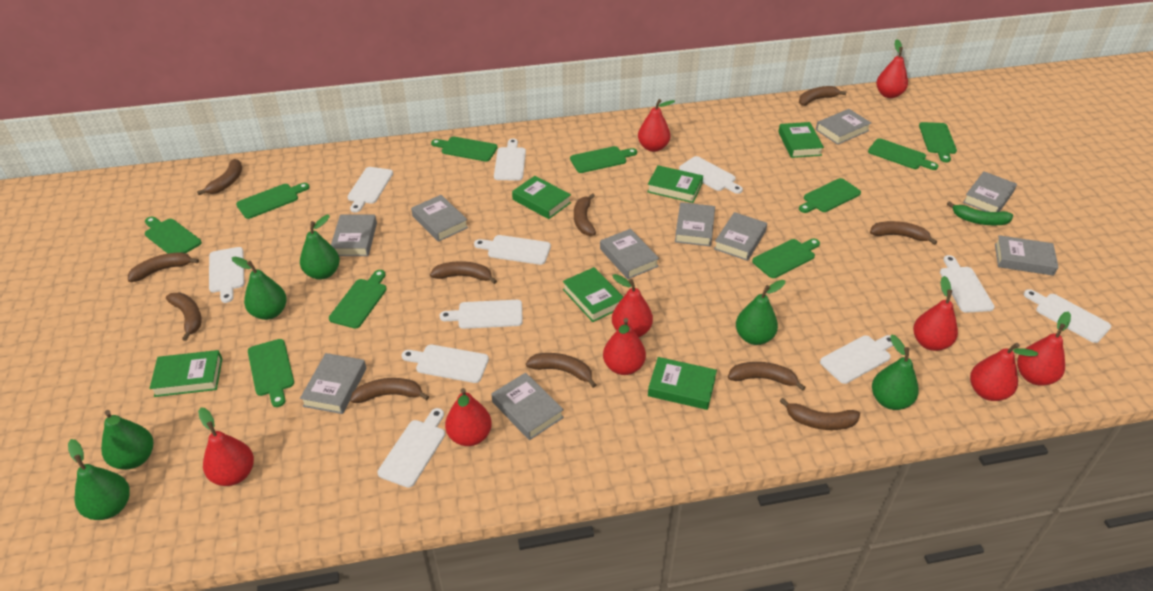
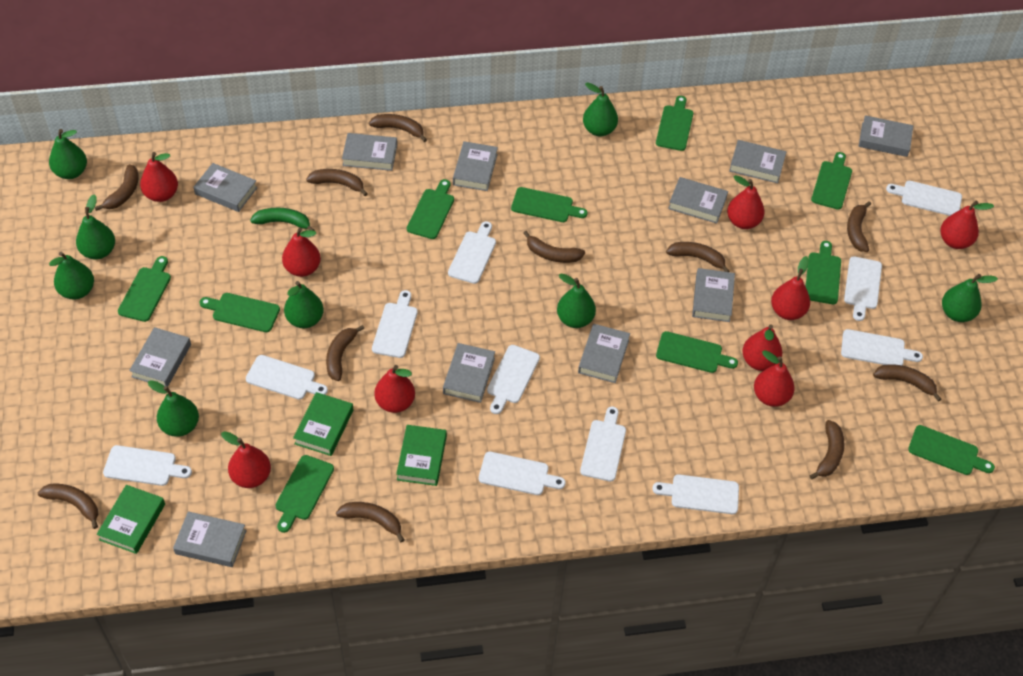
green book: 6 -> 3
green pear: 6 -> 8
grey book: 10 -> 11

